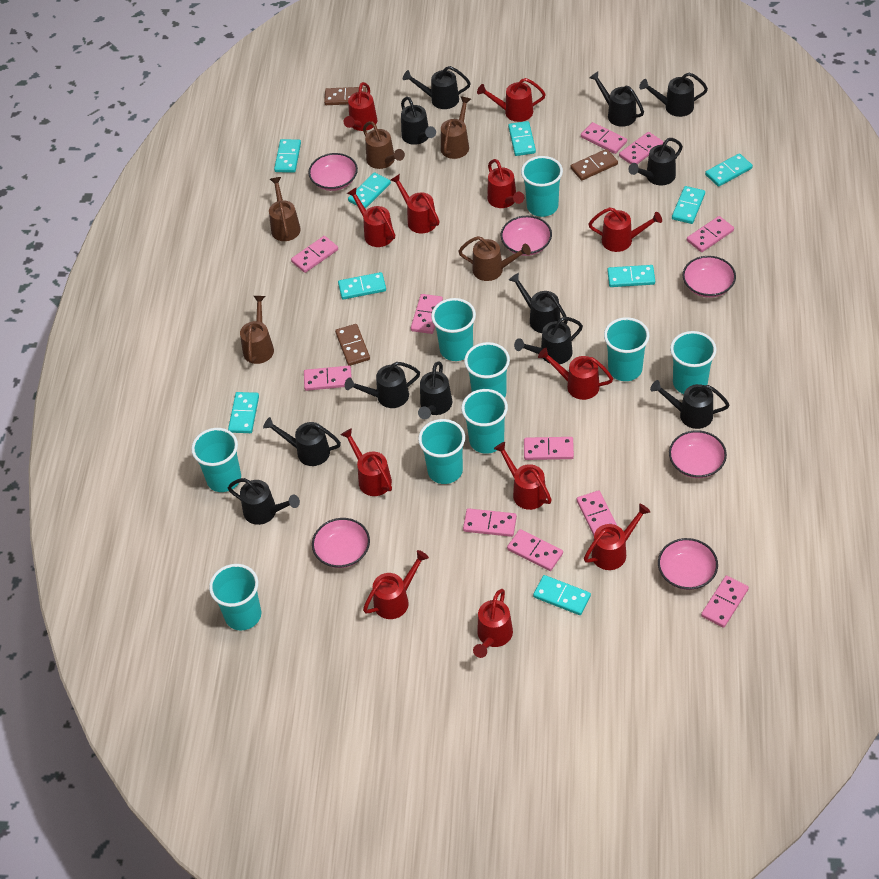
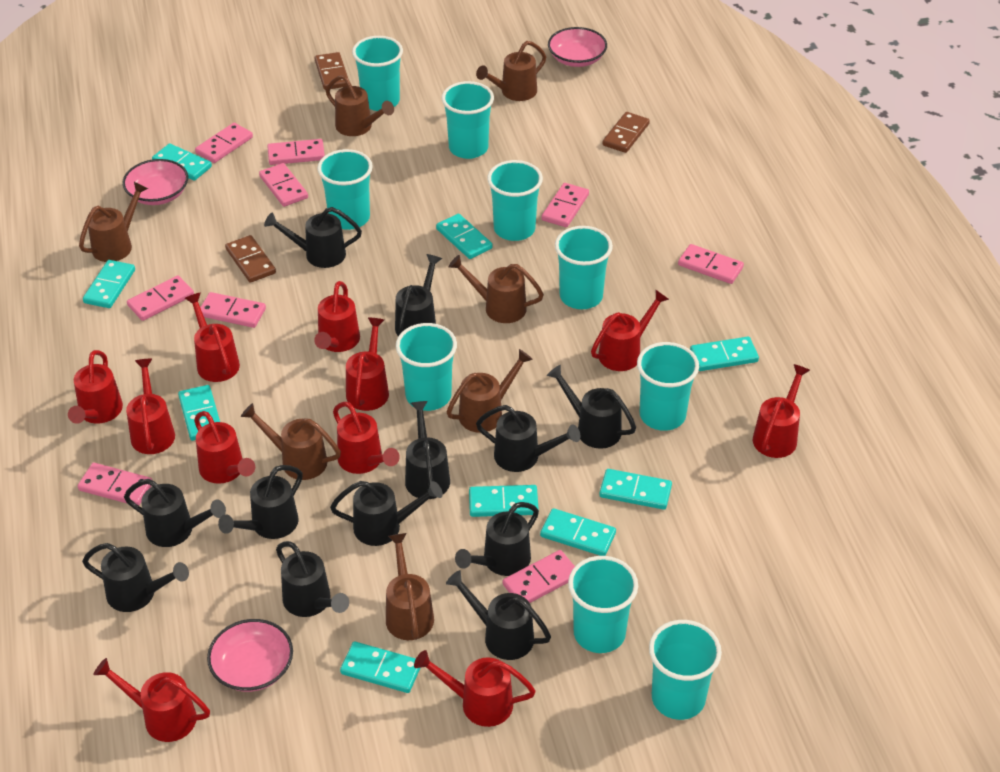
brown watering can: 5 -> 7
pink bowl: 6 -> 3
pink domino: 11 -> 9
red watering can: 12 -> 11

